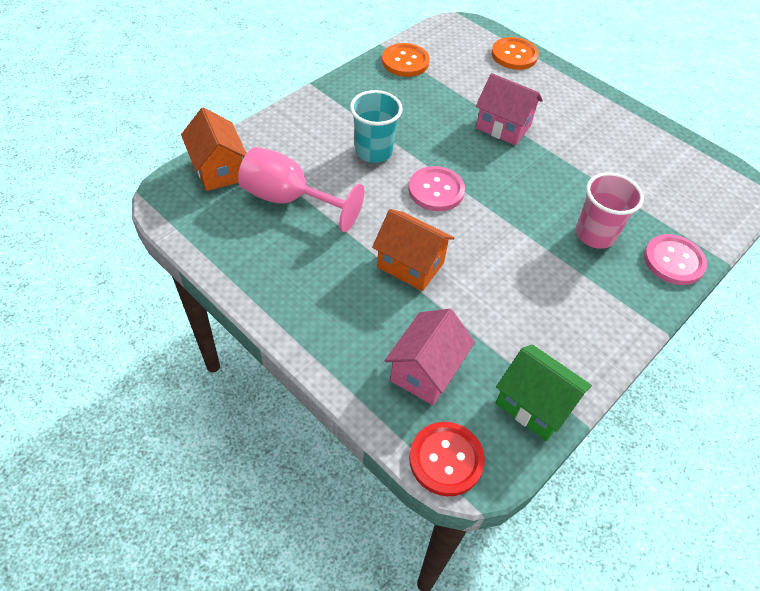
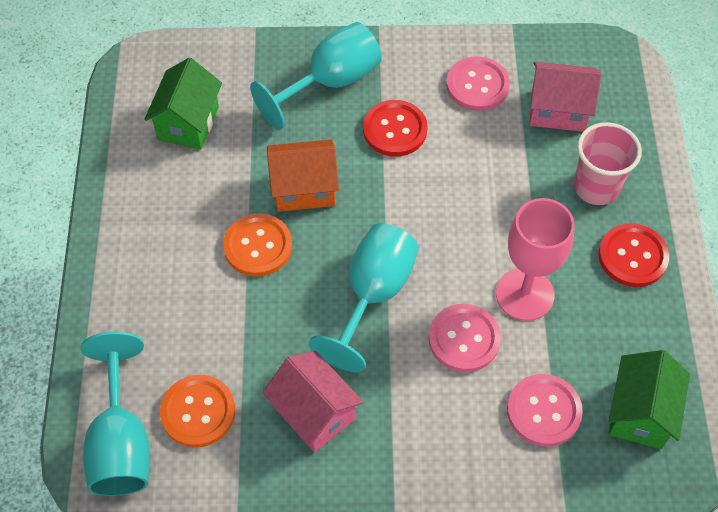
green house: 1 -> 2
orange house: 2 -> 1
pink button: 2 -> 3
red button: 1 -> 2
turquoise cup: 1 -> 0
turquoise goblet: 0 -> 3

